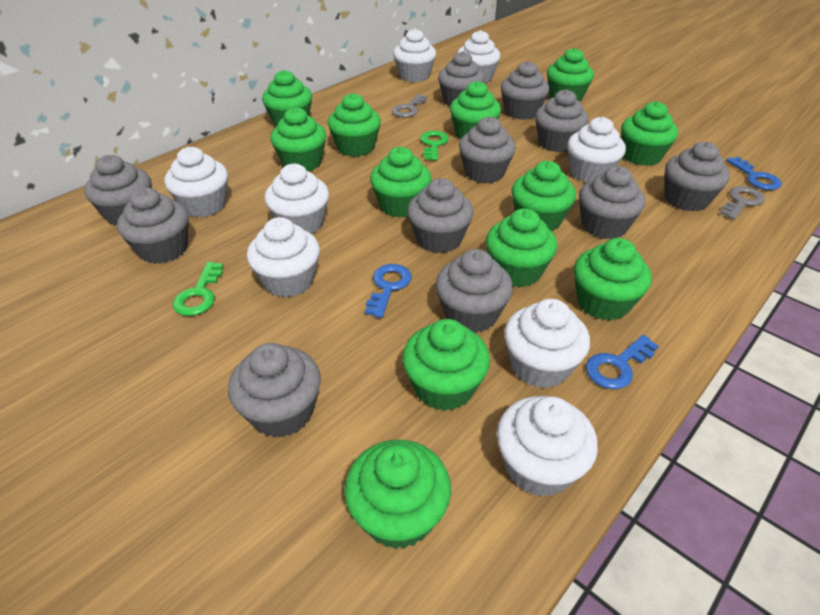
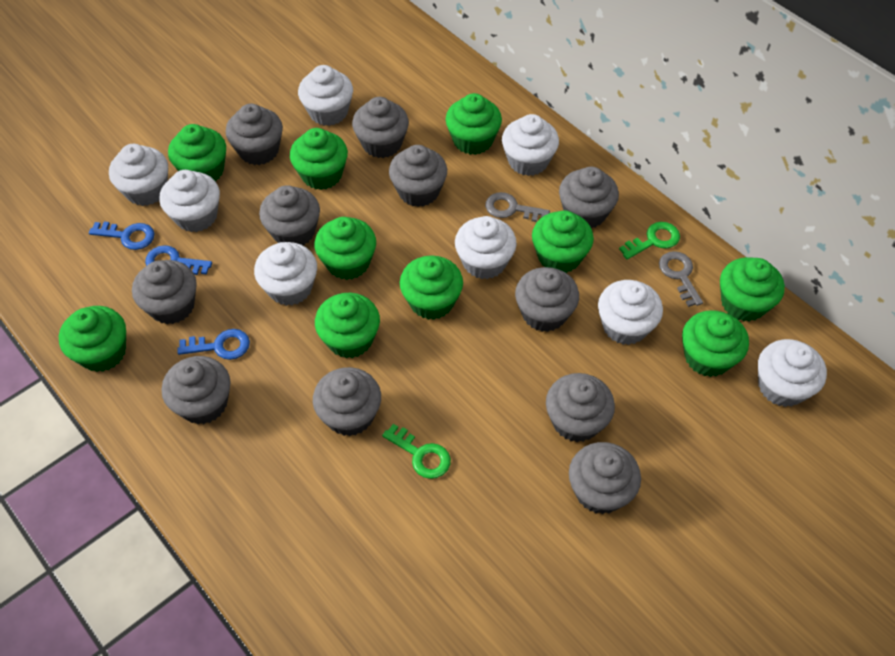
green cupcake: 12 -> 10

